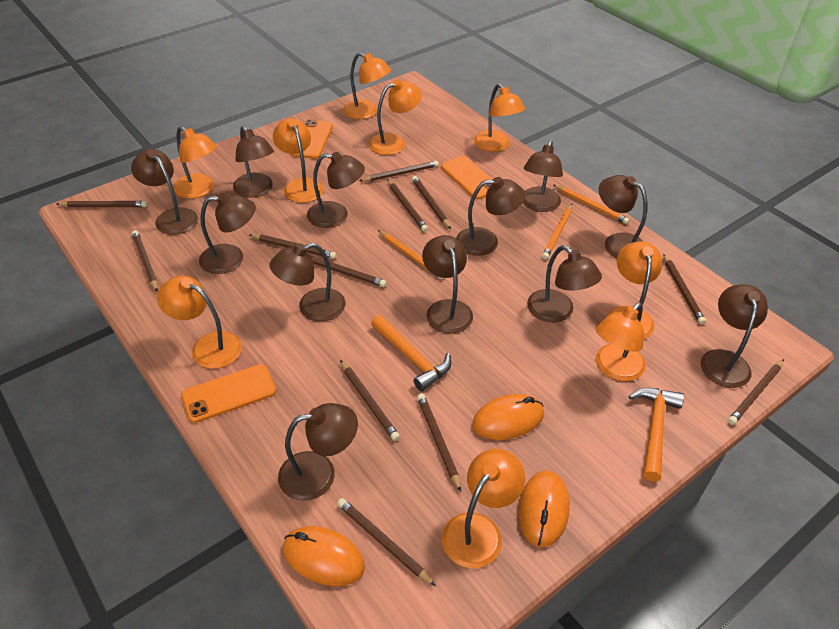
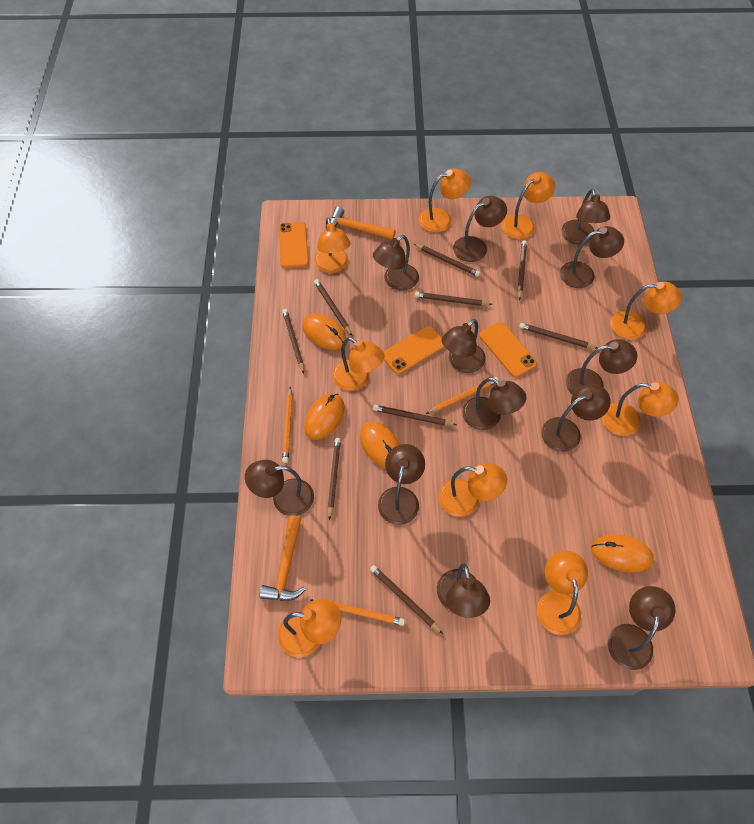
brown pencil: 12 -> 9
orange mouse: 3 -> 4

